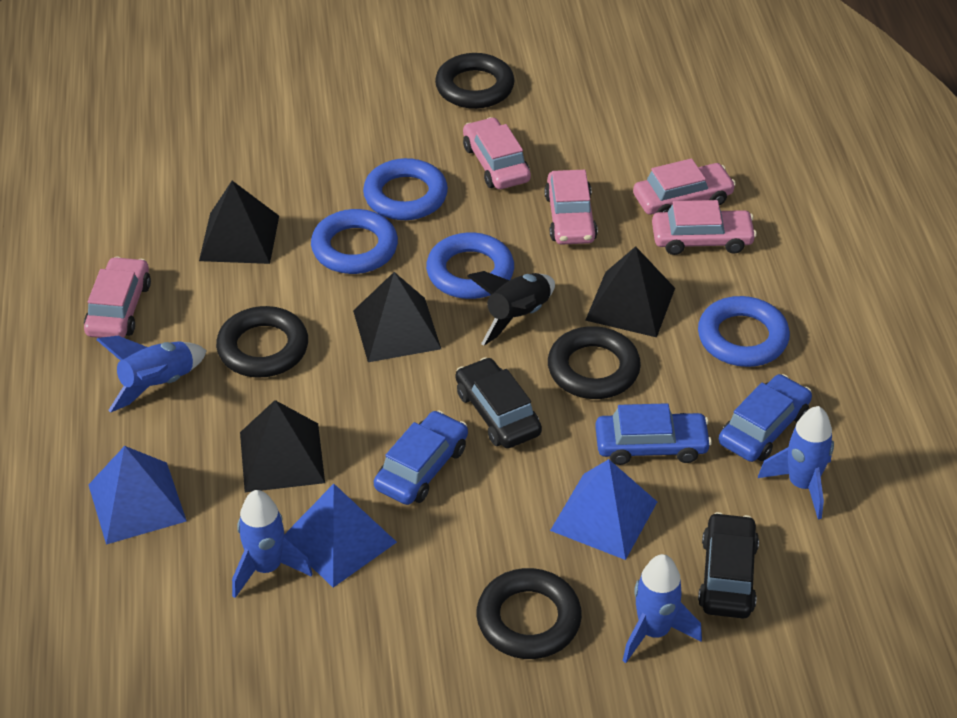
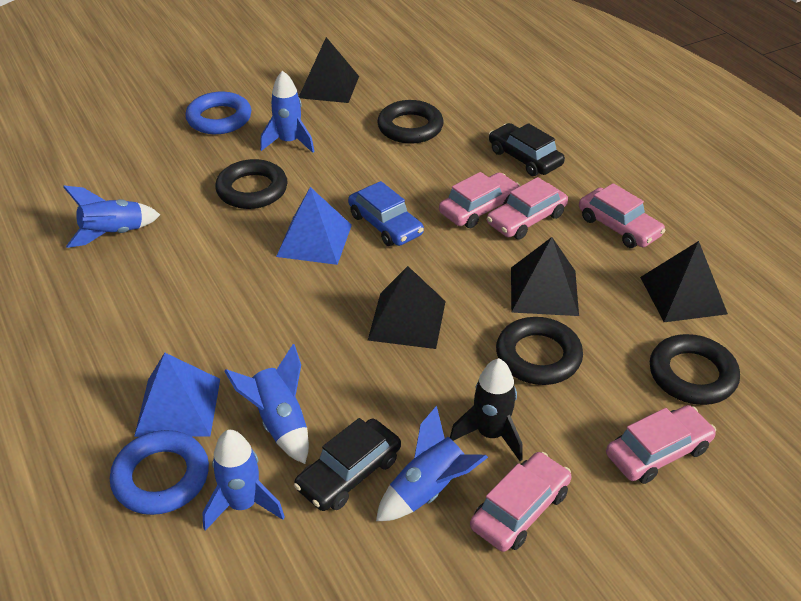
blue car: 3 -> 1
blue pyramid: 3 -> 2
blue ring: 4 -> 2
blue rocket: 4 -> 5

